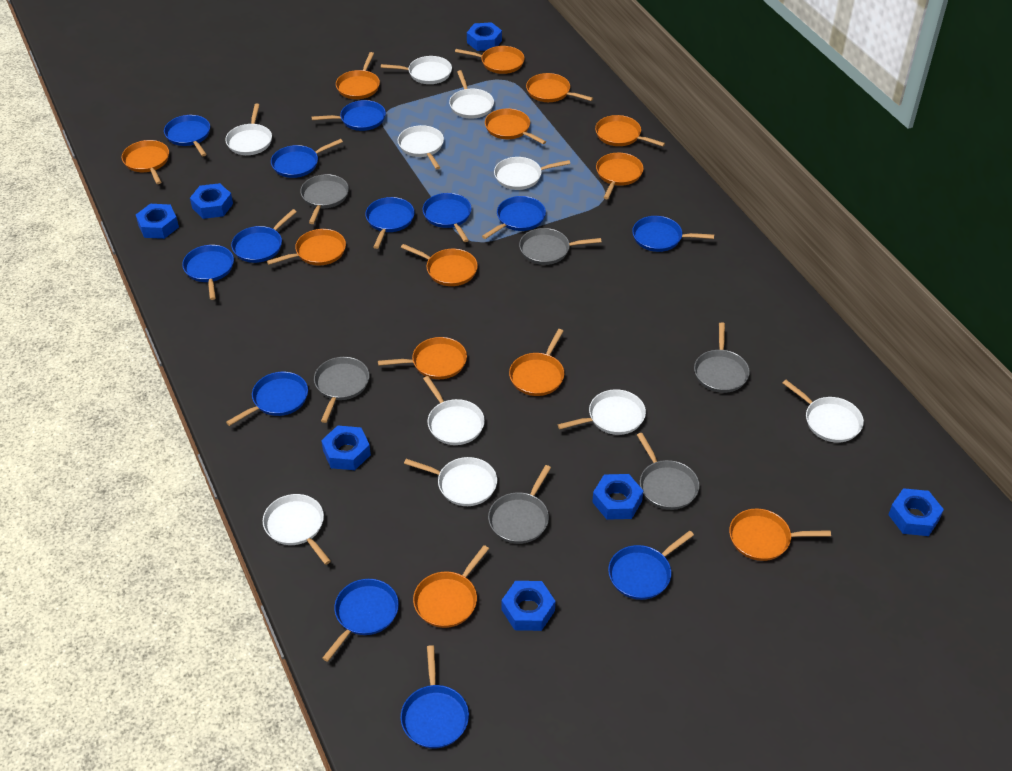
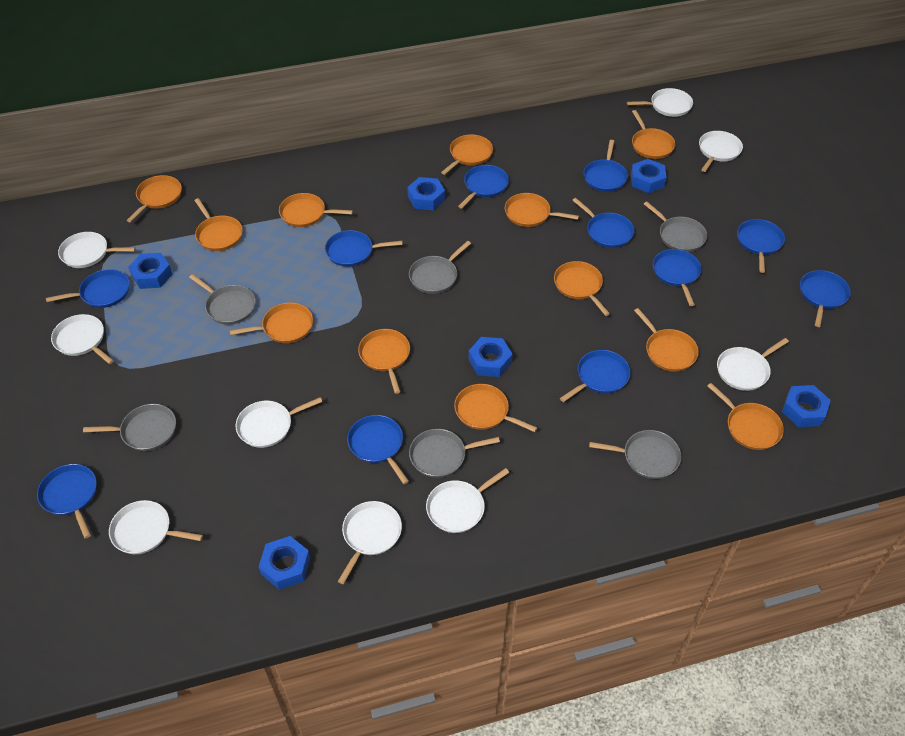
blue nut: 7 -> 6
blue pan: 13 -> 11
orange pan: 13 -> 12
white pan: 10 -> 9

